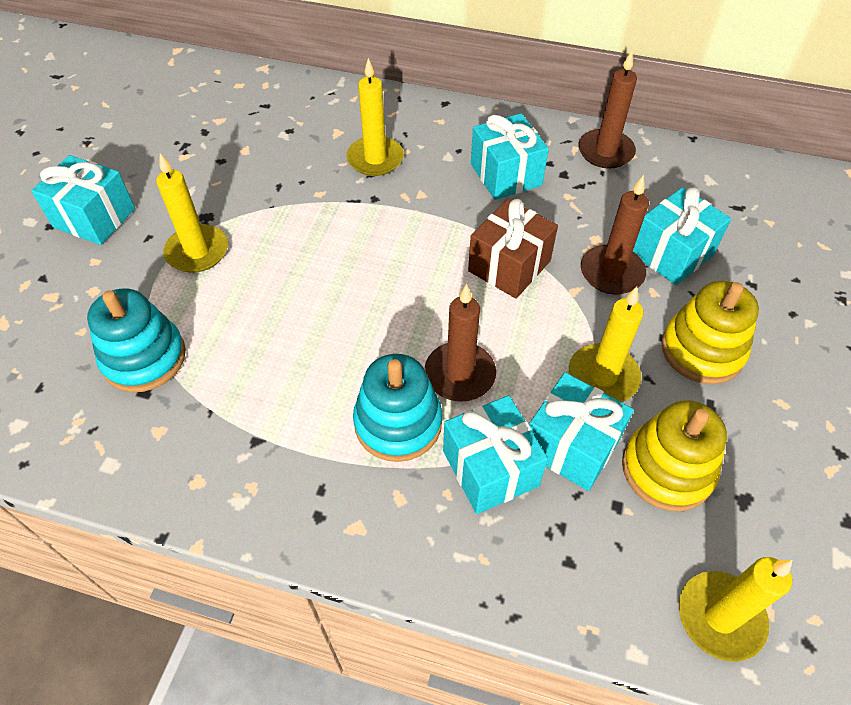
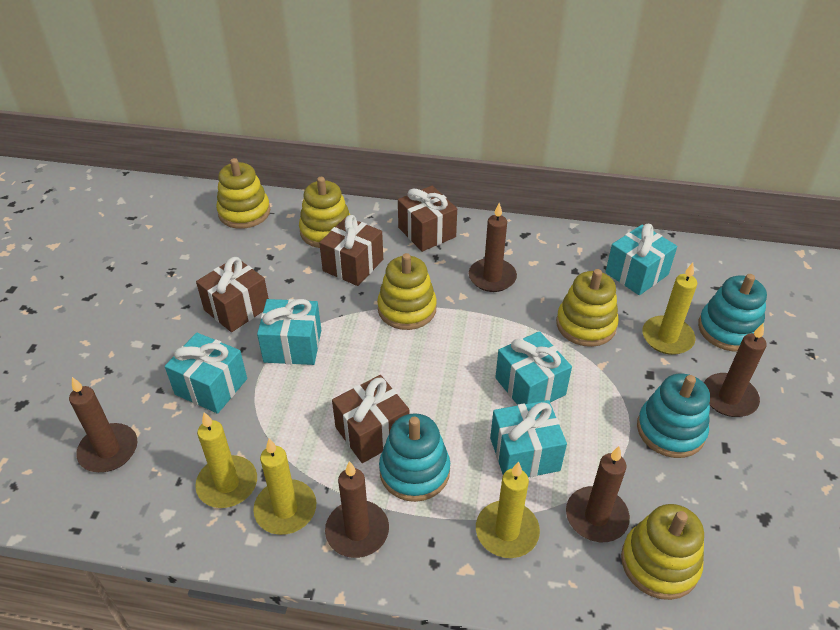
brown candle: 3 -> 5
brown gift: 1 -> 4
turquoise stacking toy: 2 -> 3
yellow stacking toy: 2 -> 5

